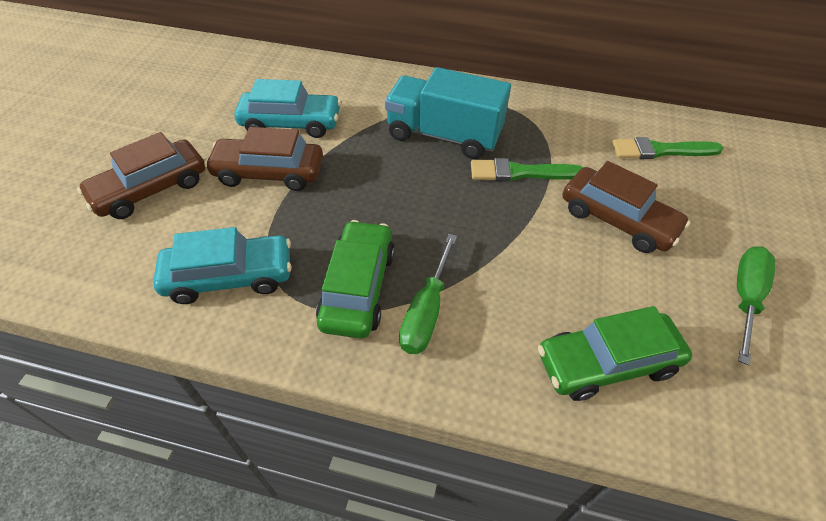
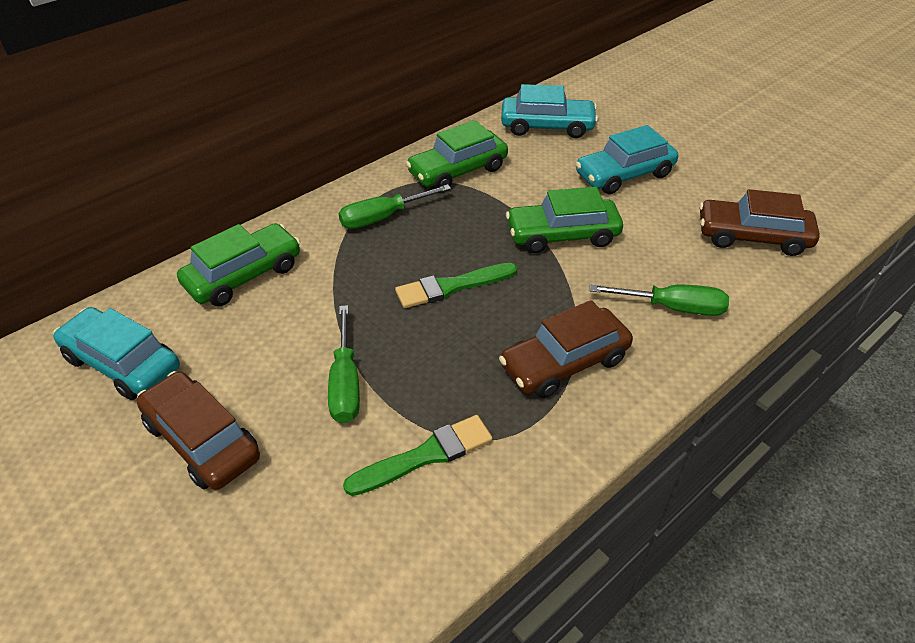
green car: 2 -> 3
green screwdriver: 2 -> 3
turquoise car: 2 -> 3
turquoise truck: 1 -> 0

